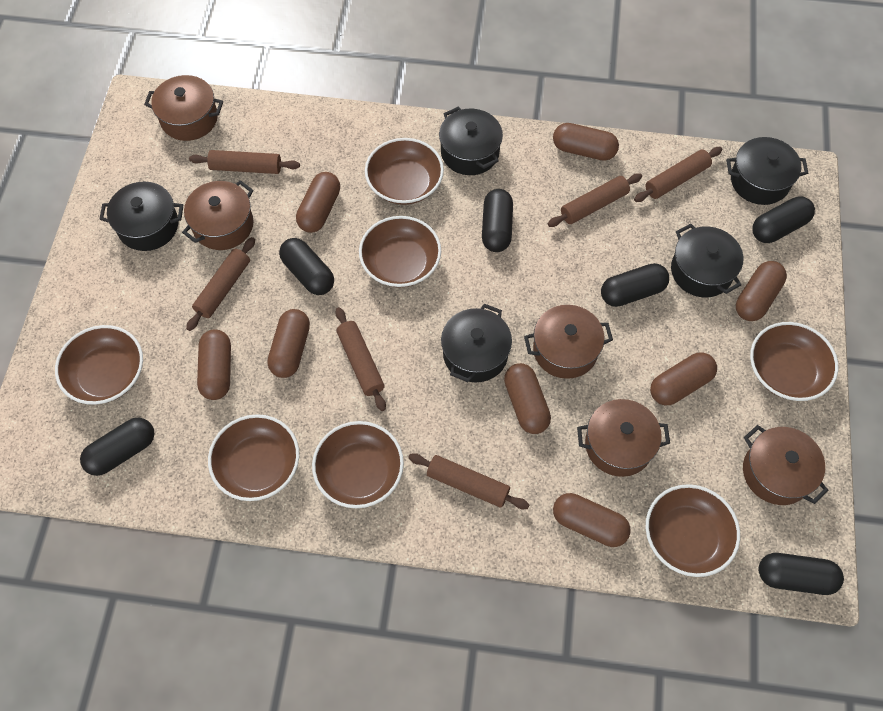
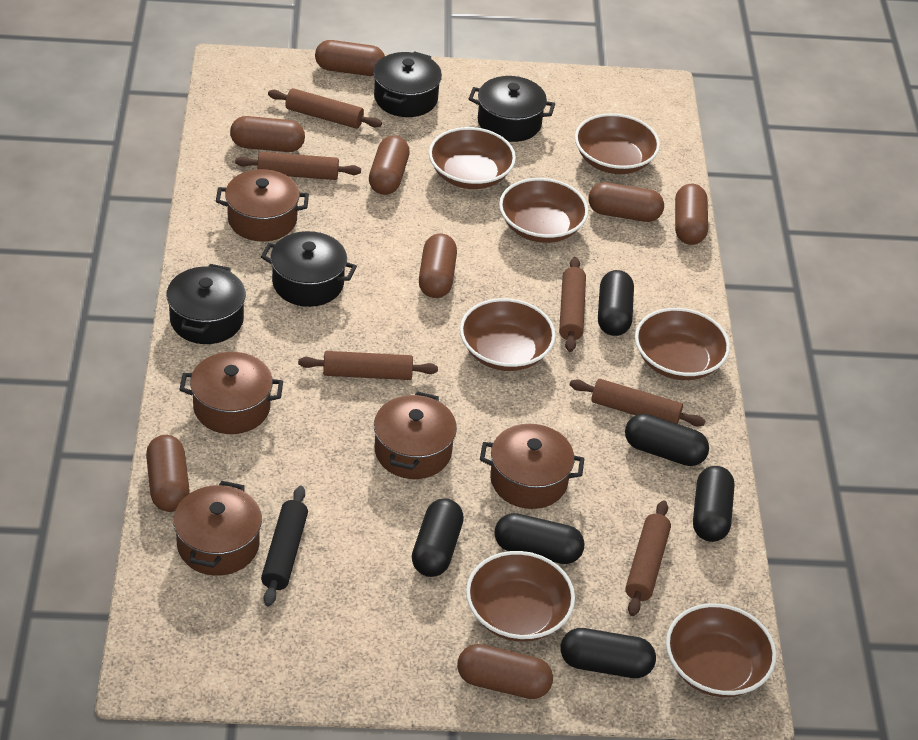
black pot: 5 -> 4
black rolling pin: 0 -> 1

